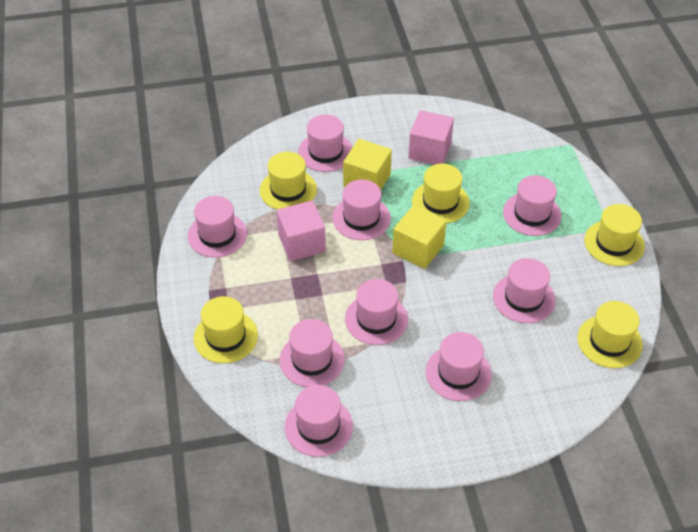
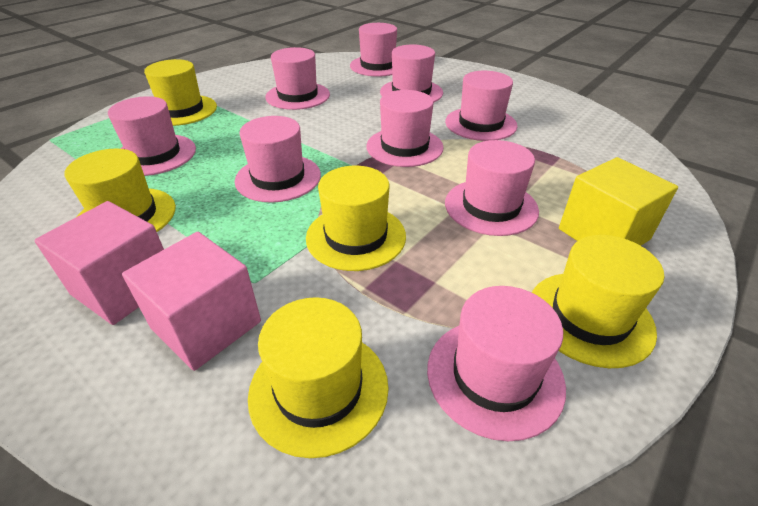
yellow cube: 2 -> 1

